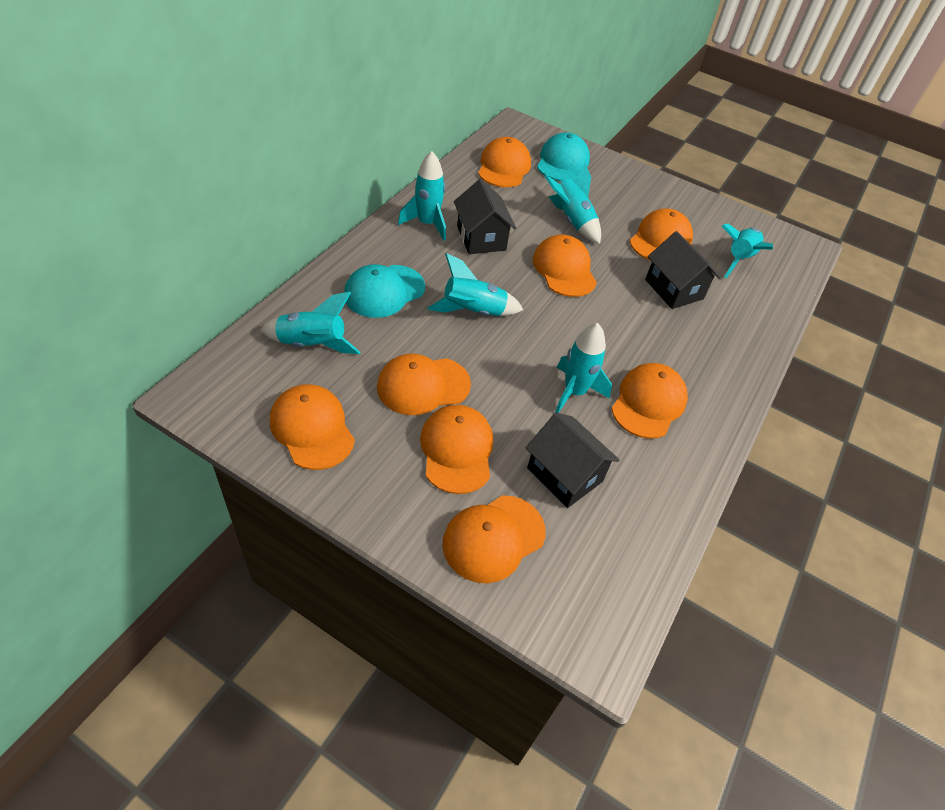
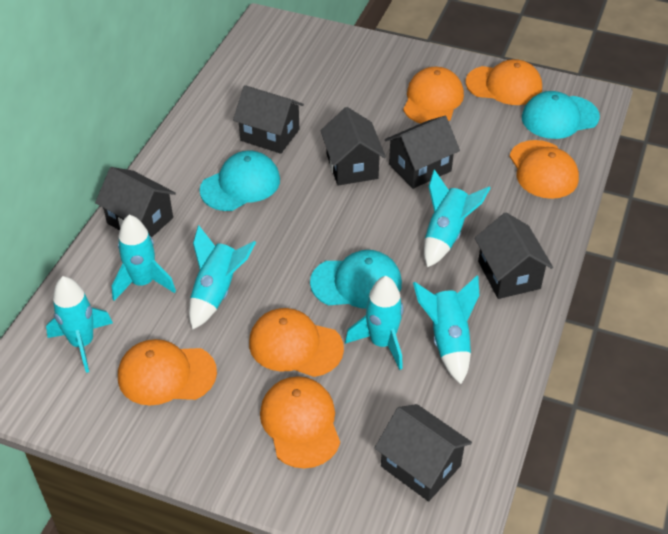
black house: 3 -> 6
orange cap: 8 -> 6
turquoise cap: 2 -> 3

